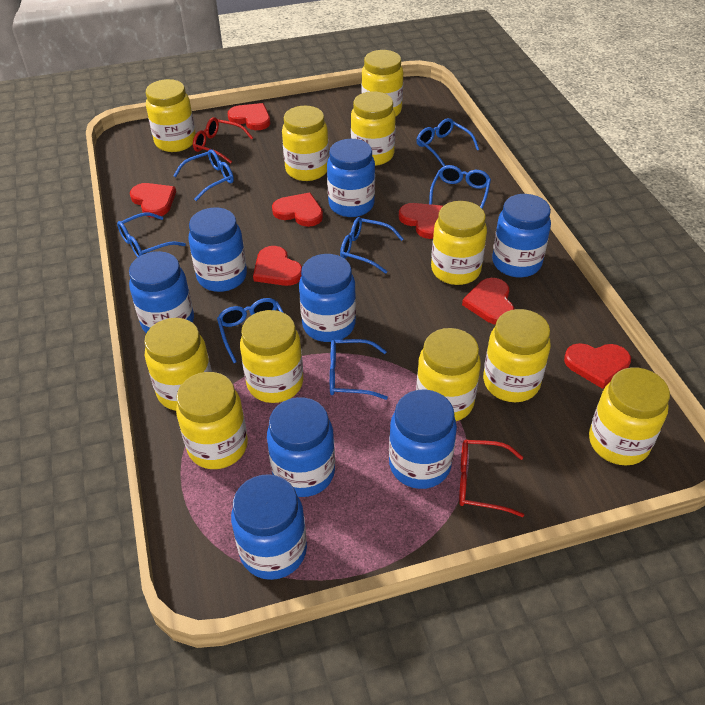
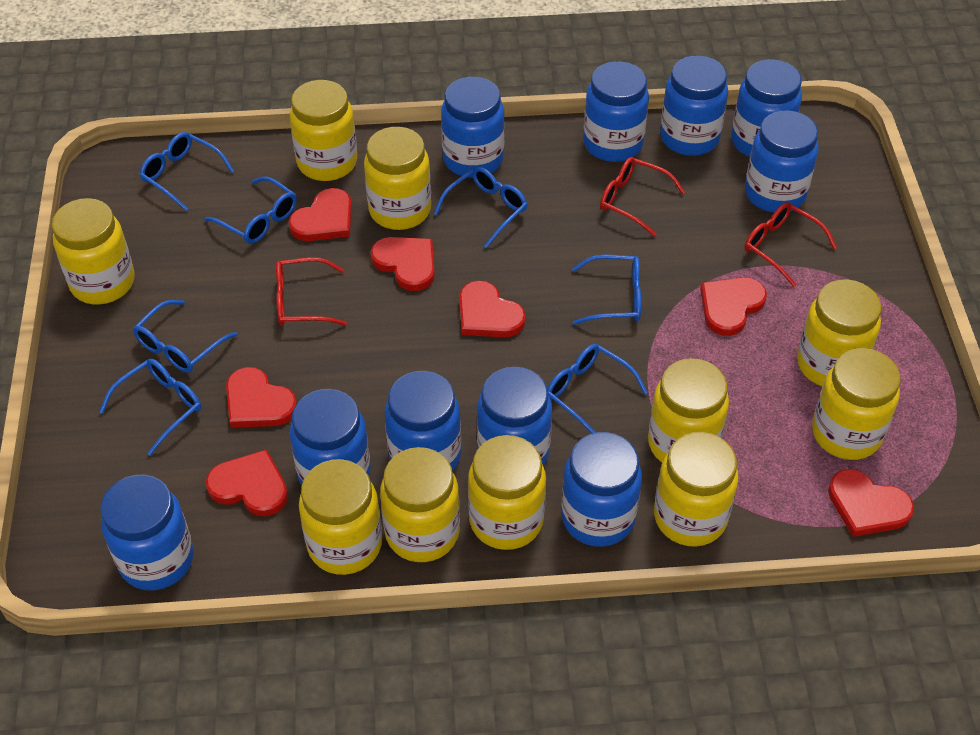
blue jar: 8 -> 10
red glasses: 2 -> 3
yellow jar: 11 -> 10

